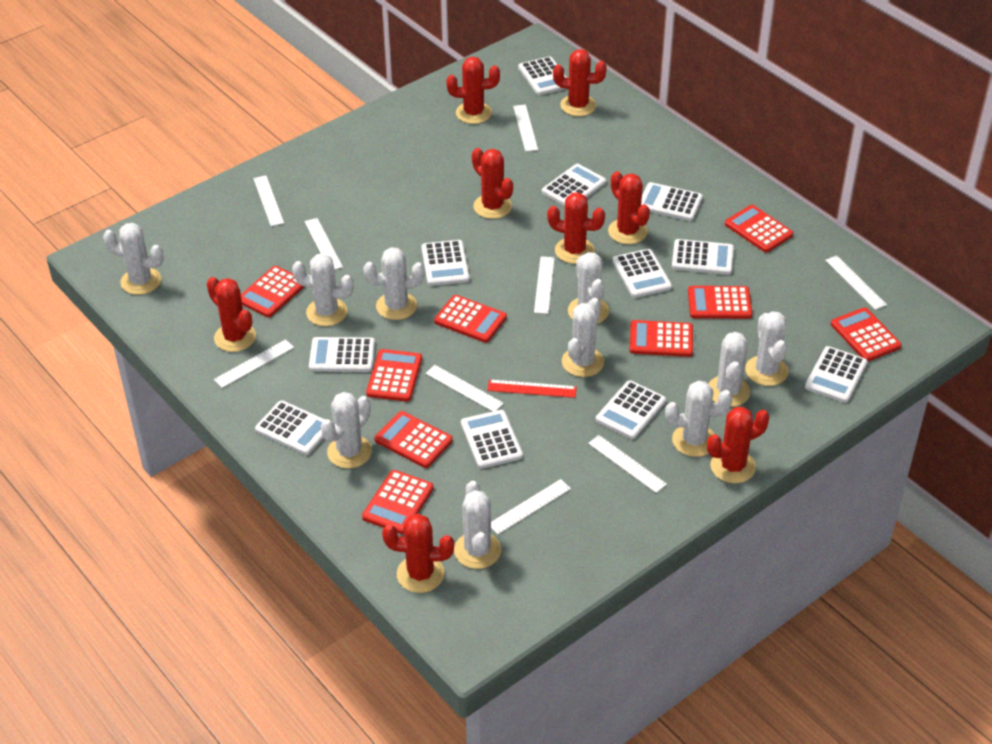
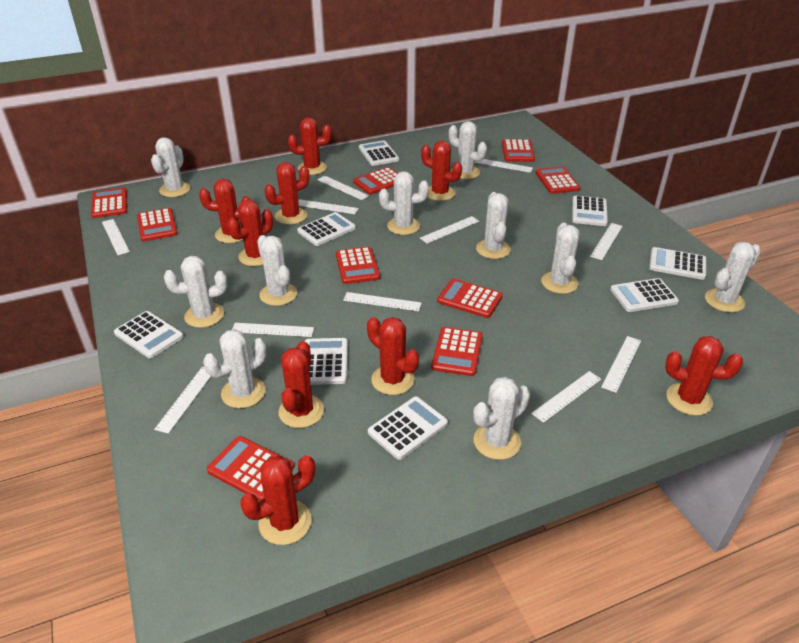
red cactus: 8 -> 9
red ruler: 1 -> 0
white calculator: 11 -> 8
white ruler: 9 -> 11

